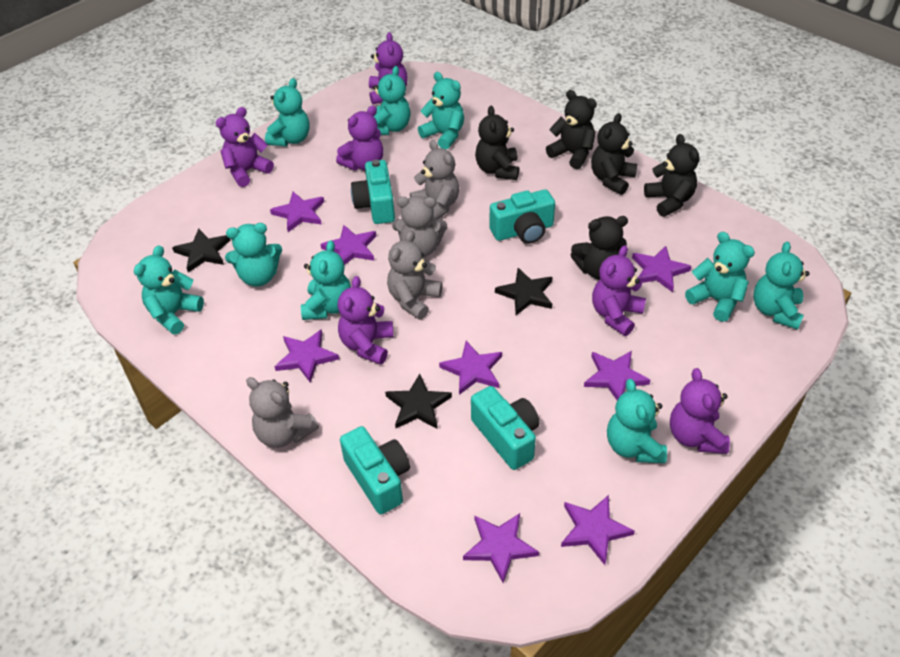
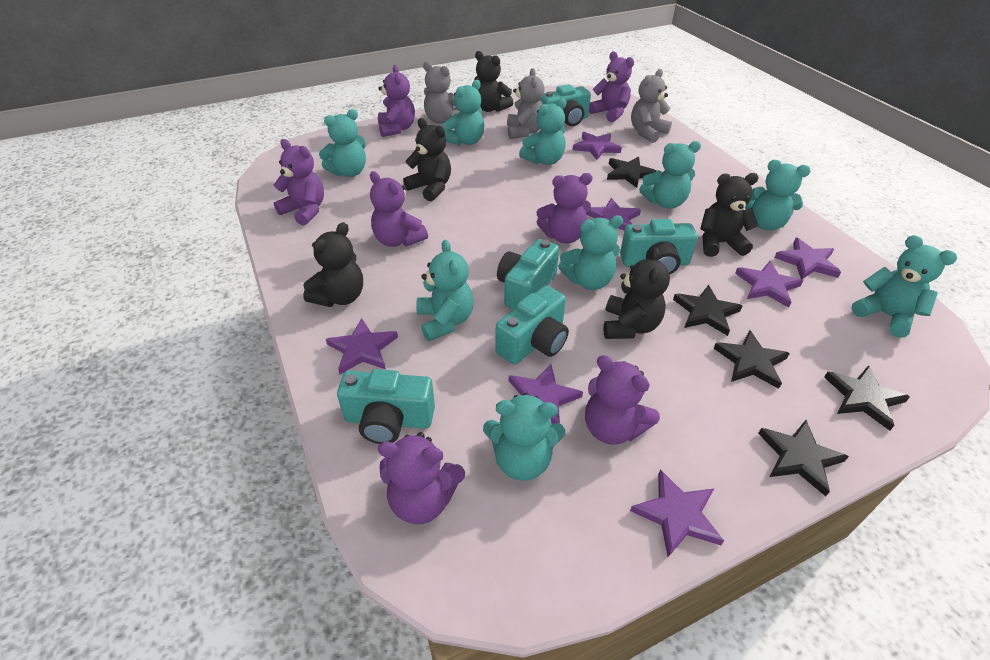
black star: 3 -> 5
grey teddy bear: 4 -> 3
purple star: 8 -> 7
purple teddy bear: 6 -> 7
turquoise camera: 4 -> 5

